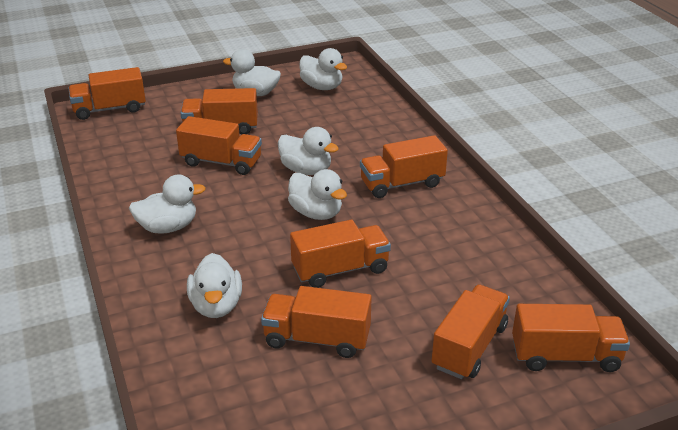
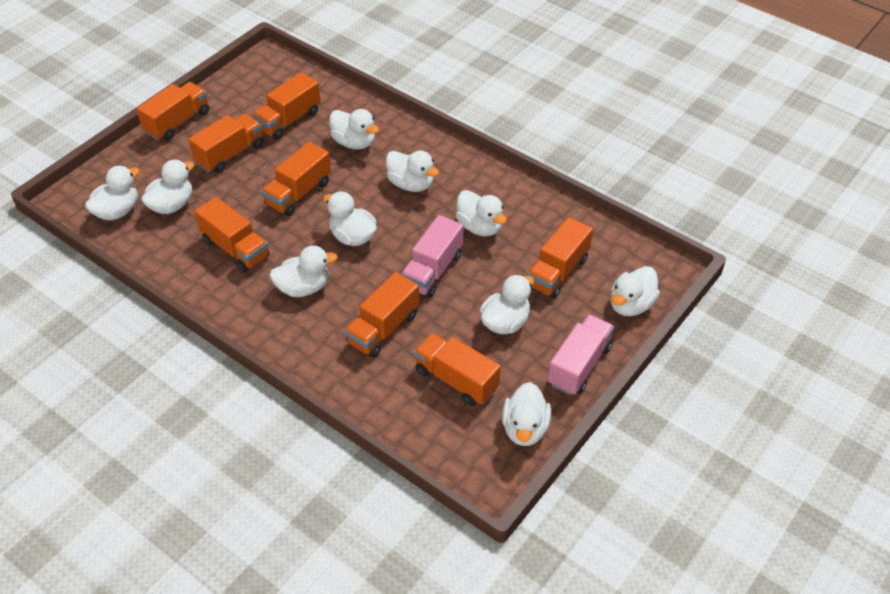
pink truck: 0 -> 2
white duck: 6 -> 10

